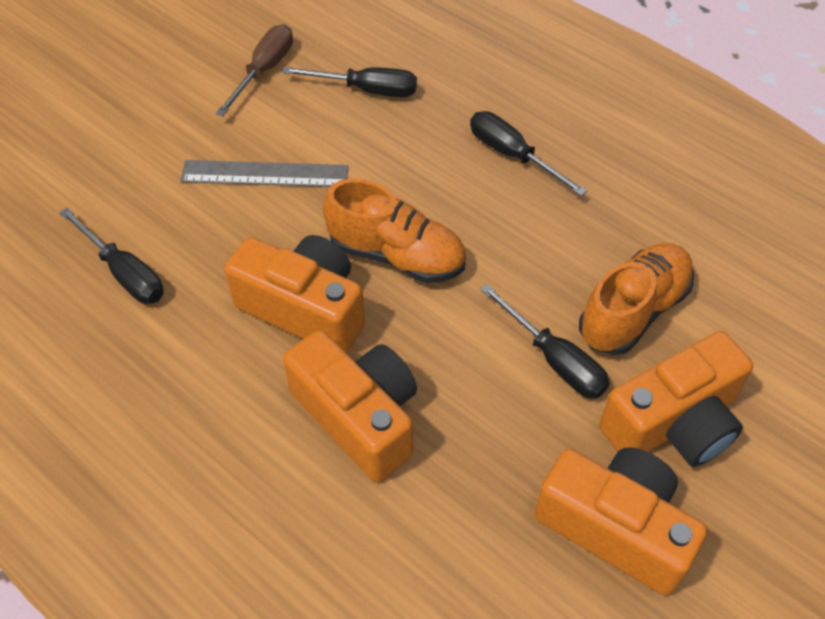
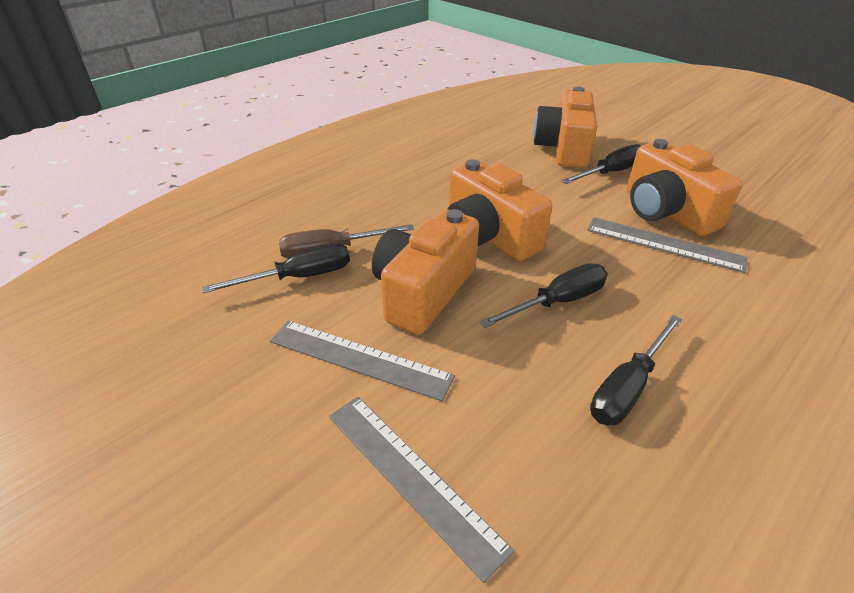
grey ruler: 1 -> 3
orange shoe: 2 -> 0

